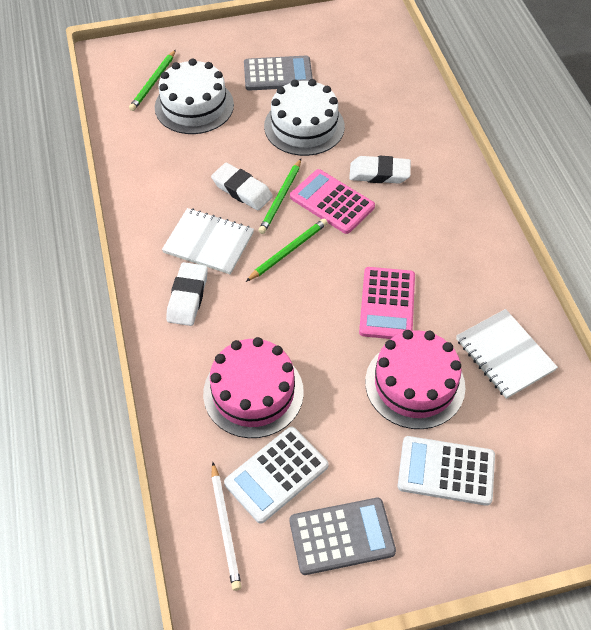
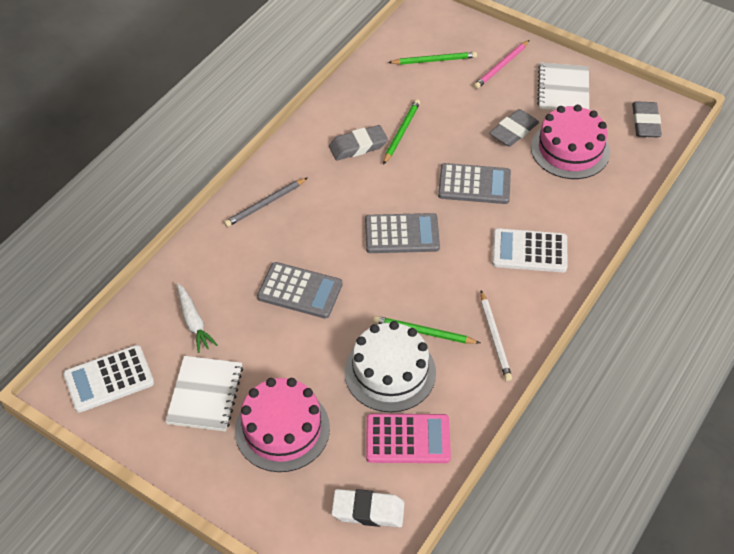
grey calculator: 2 -> 3
grey eraser: 0 -> 3
grey pencil: 0 -> 1
pink calculator: 2 -> 1
pink pencil: 0 -> 1
white cake: 2 -> 1
white carrot: 0 -> 1
white eraser: 3 -> 1

